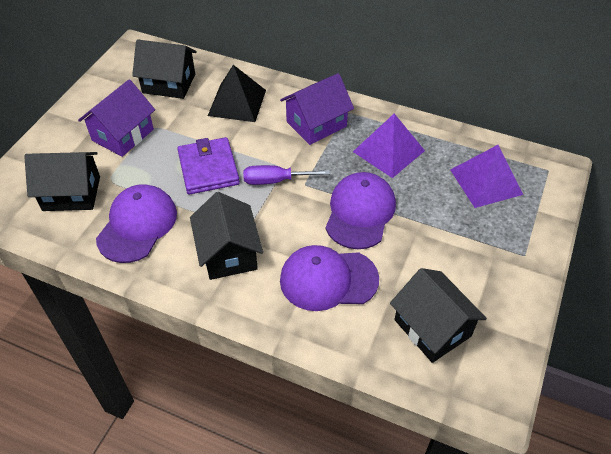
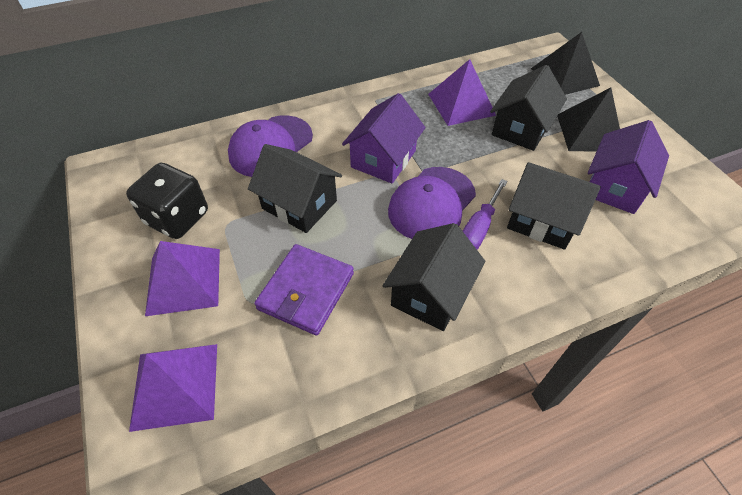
black dice: 0 -> 1
black pyramid: 1 -> 2
purple cap: 3 -> 2
purple pyramid: 2 -> 3

